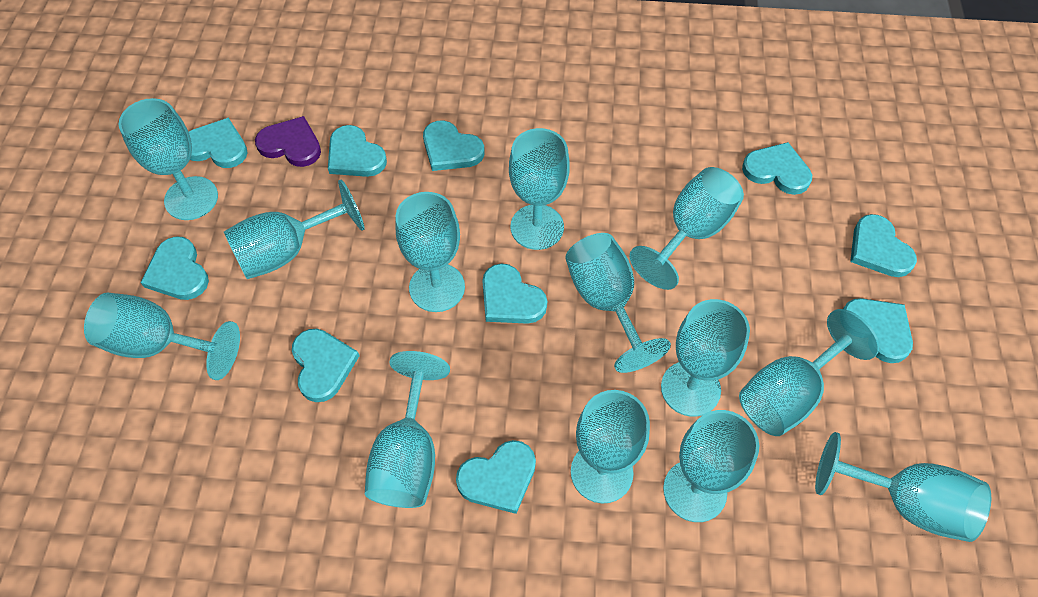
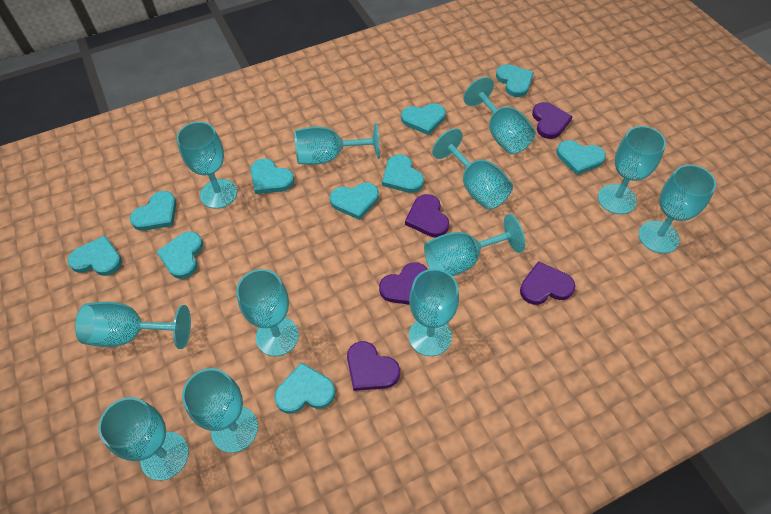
purple heart: 1 -> 5
turquoise goblet: 13 -> 12

